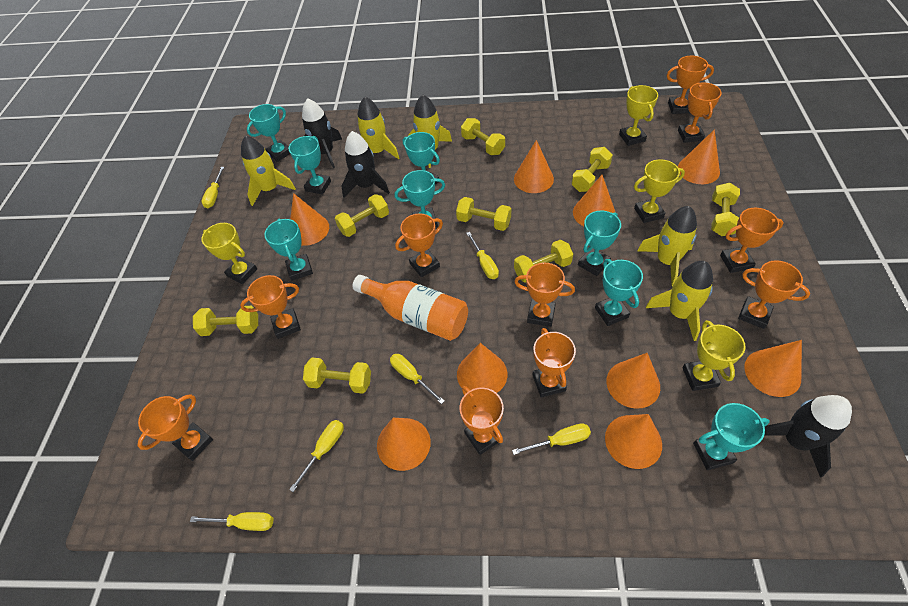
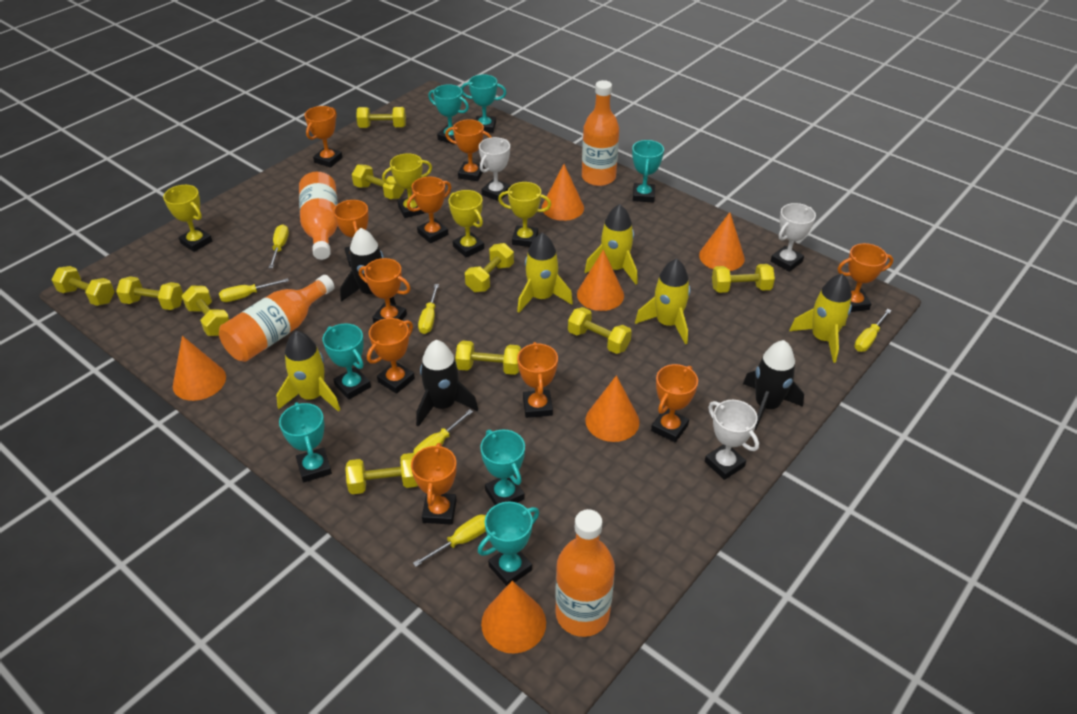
orange bottle: 1 -> 4
orange cone: 9 -> 6
turquoise trophy: 8 -> 7
white trophy: 0 -> 3
yellow dumbbell: 8 -> 10

